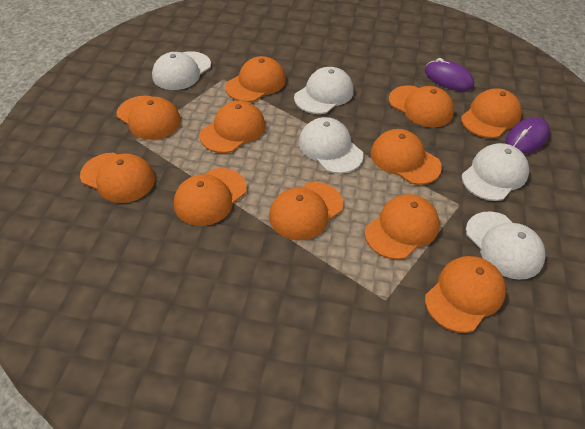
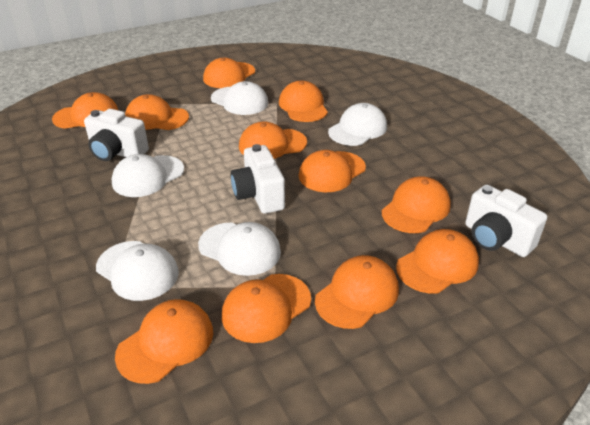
purple mouse: 2 -> 0
white camera: 0 -> 3

